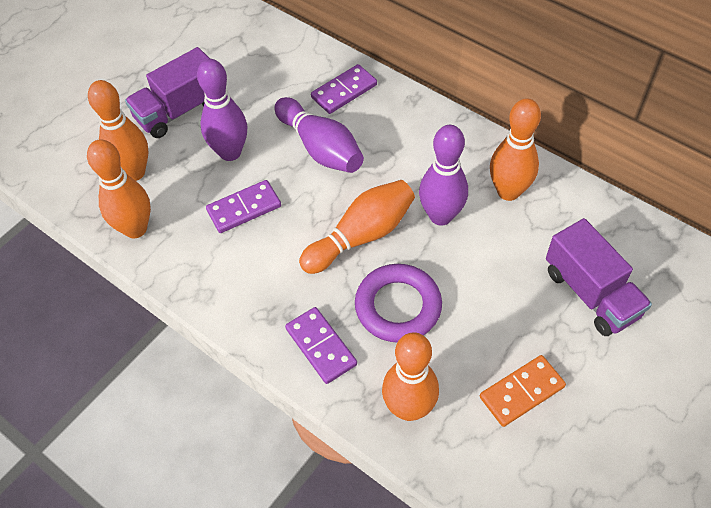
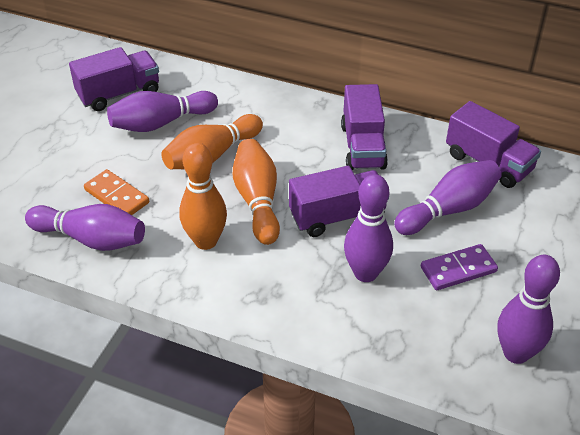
orange bowling pin: 5 -> 3
purple bowling pin: 3 -> 5
purple domino: 3 -> 1
purple ring: 1 -> 0
purple truck: 2 -> 4

